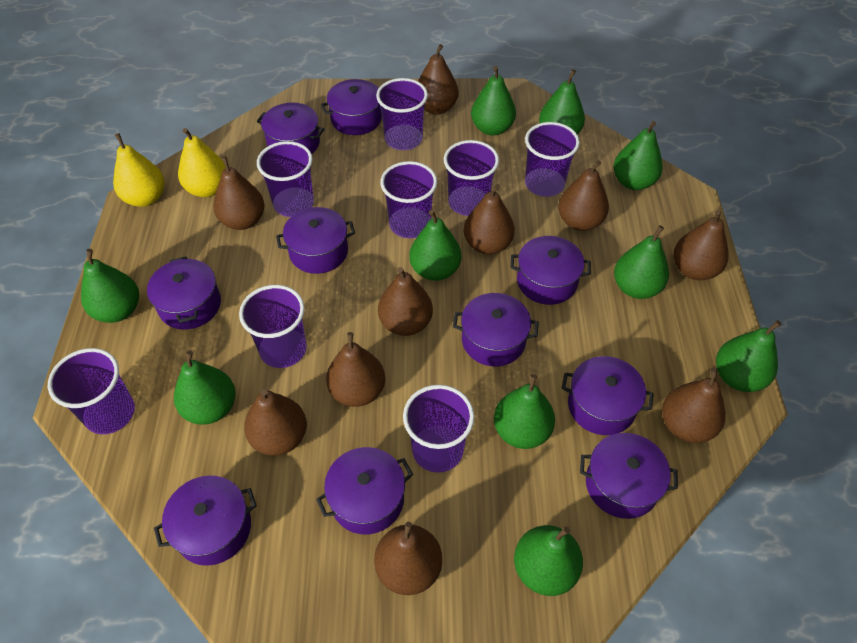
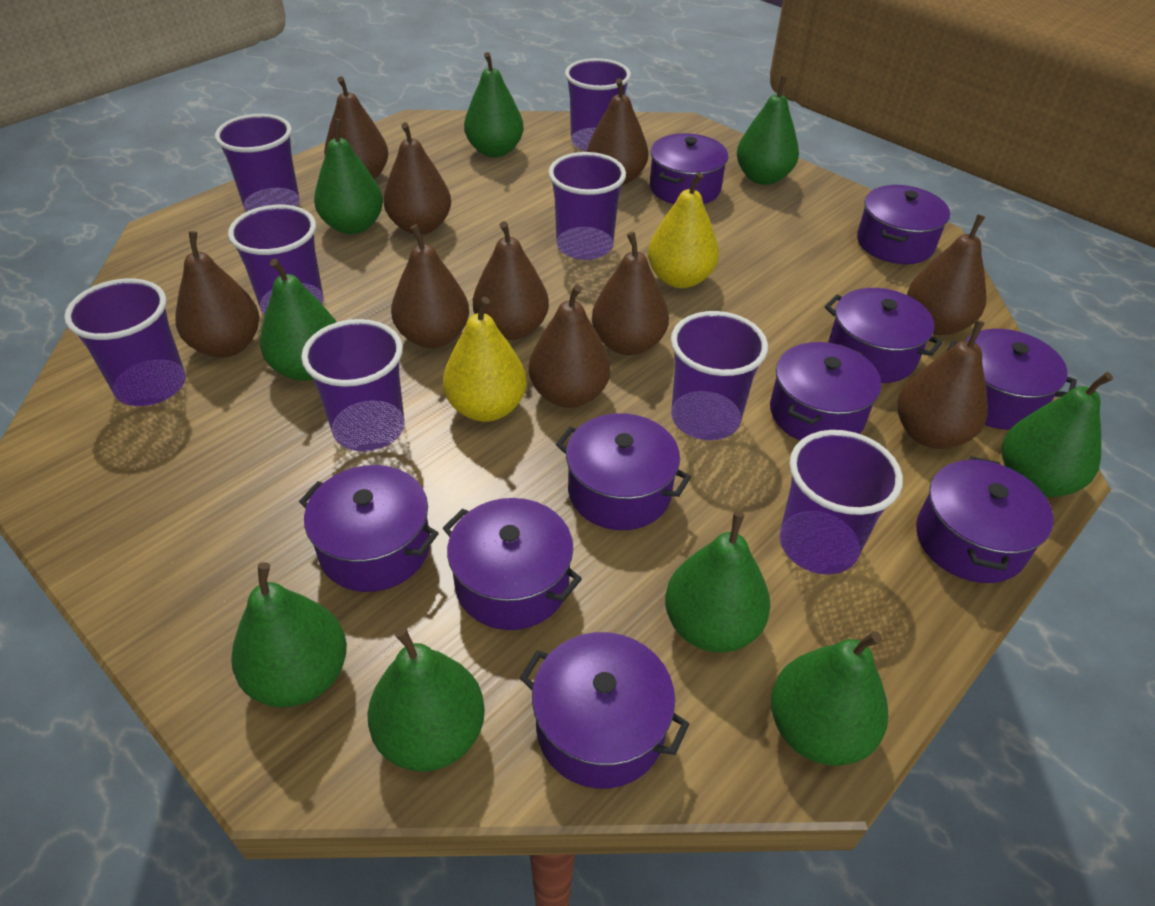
green pear: 10 -> 9

